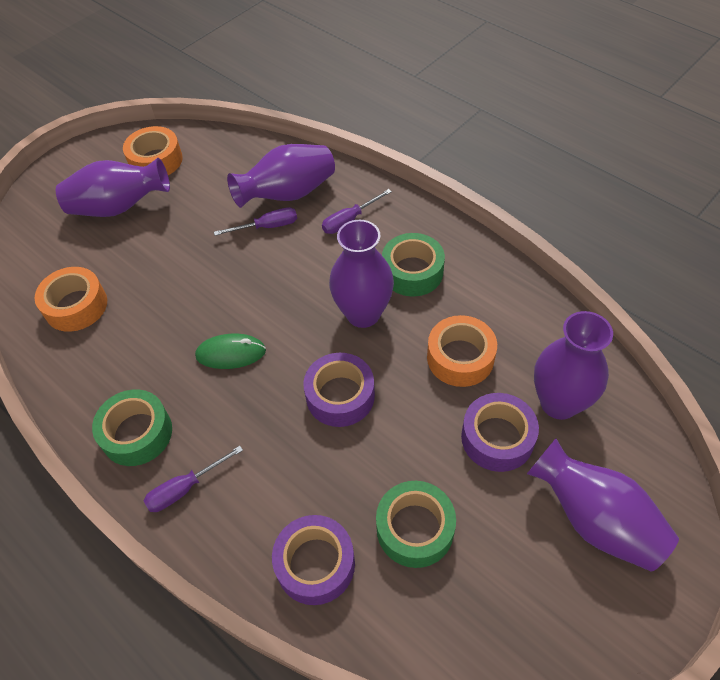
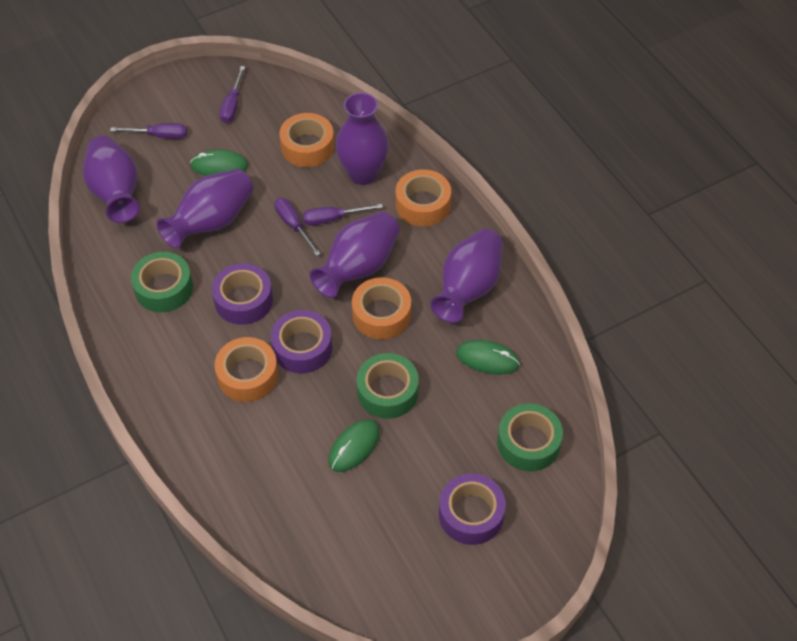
green mouse: 1 -> 3
orange tape: 3 -> 4
purple screwdriver: 3 -> 4

